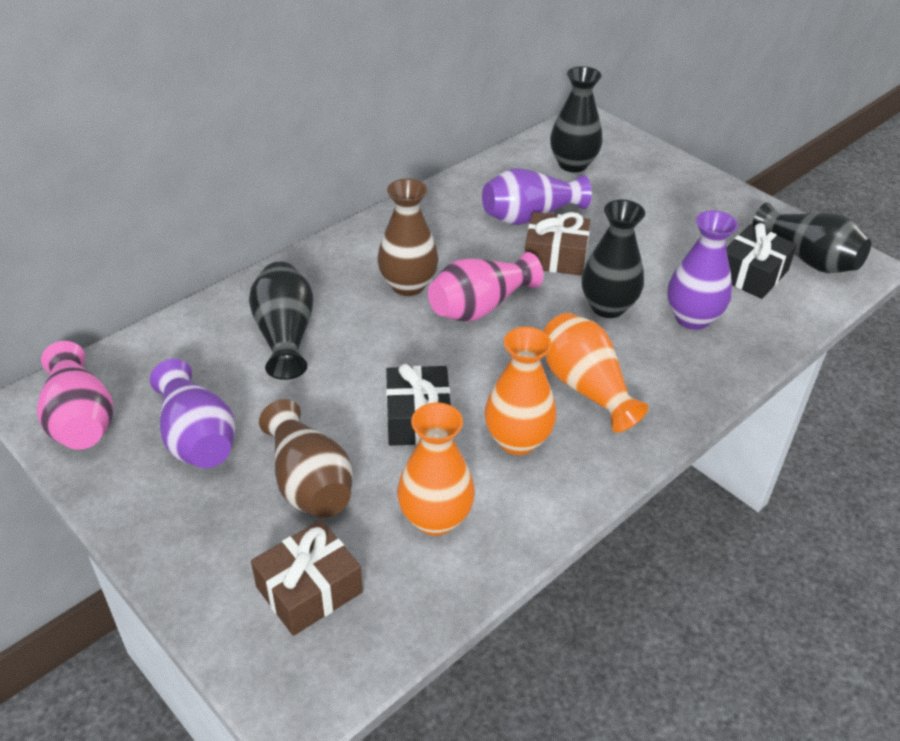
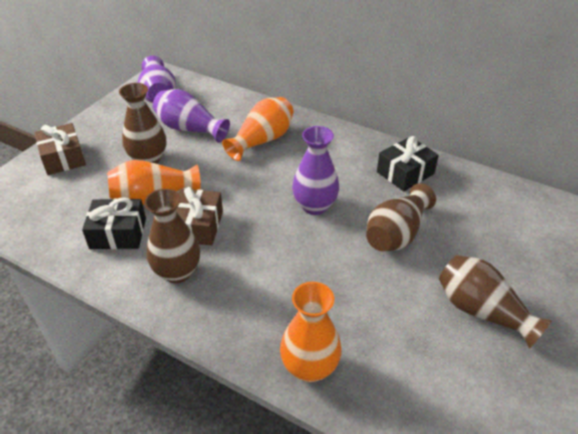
black vase: 4 -> 0
brown vase: 2 -> 4
pink vase: 2 -> 0

